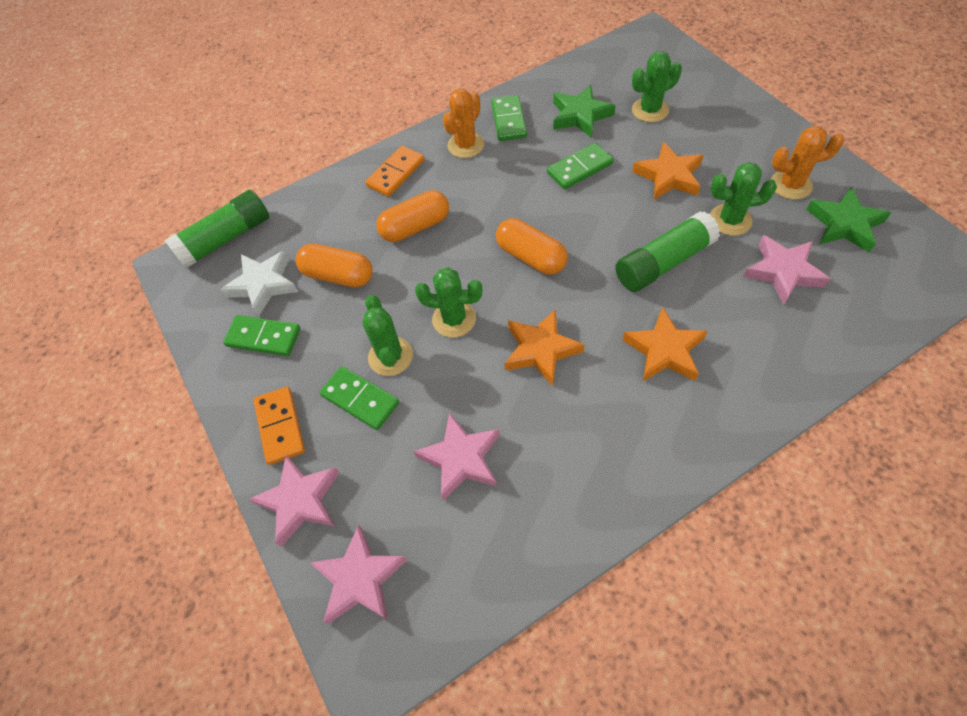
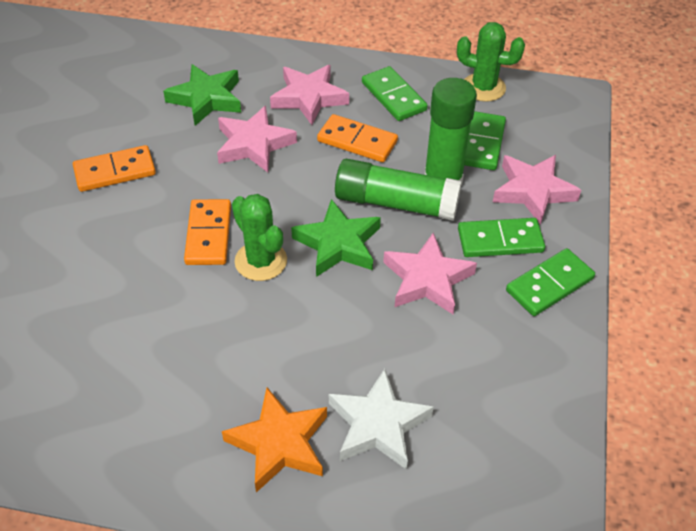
green cactus: 4 -> 2
orange cactus: 2 -> 0
orange capsule: 3 -> 0
orange domino: 2 -> 3
orange star: 3 -> 1

